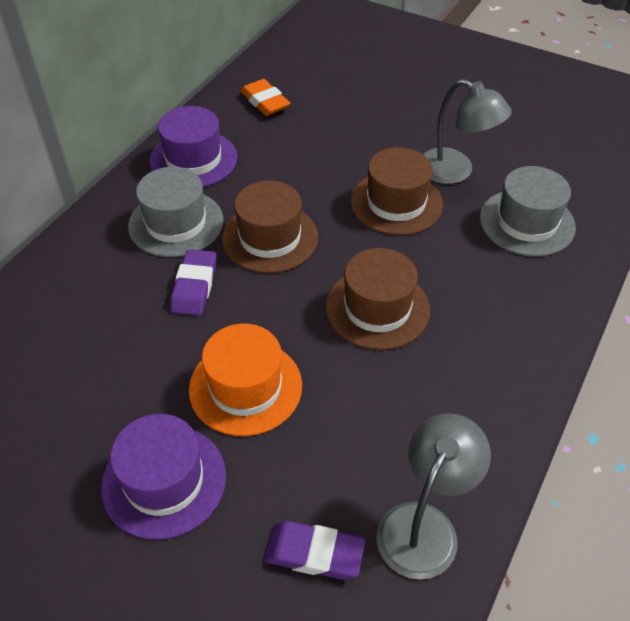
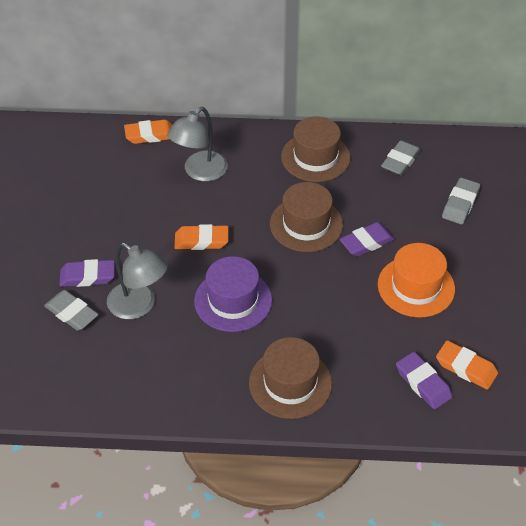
grey eraser: 0 -> 3
grey hat: 2 -> 0
orange eraser: 1 -> 3
purple eraser: 2 -> 3
purple hat: 2 -> 1

